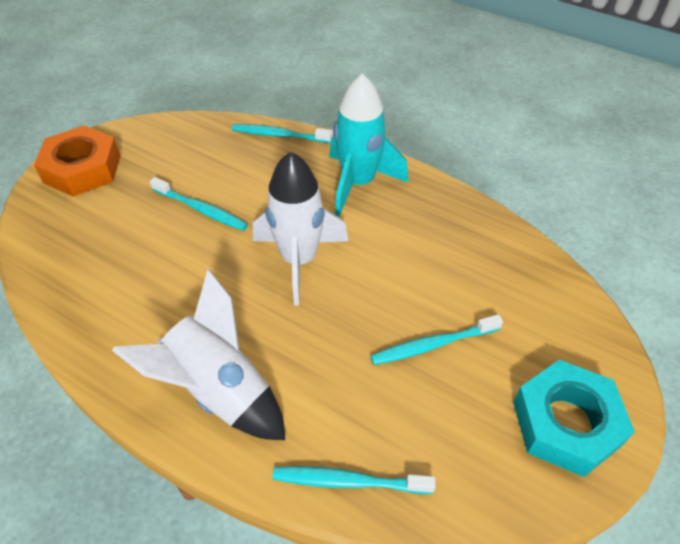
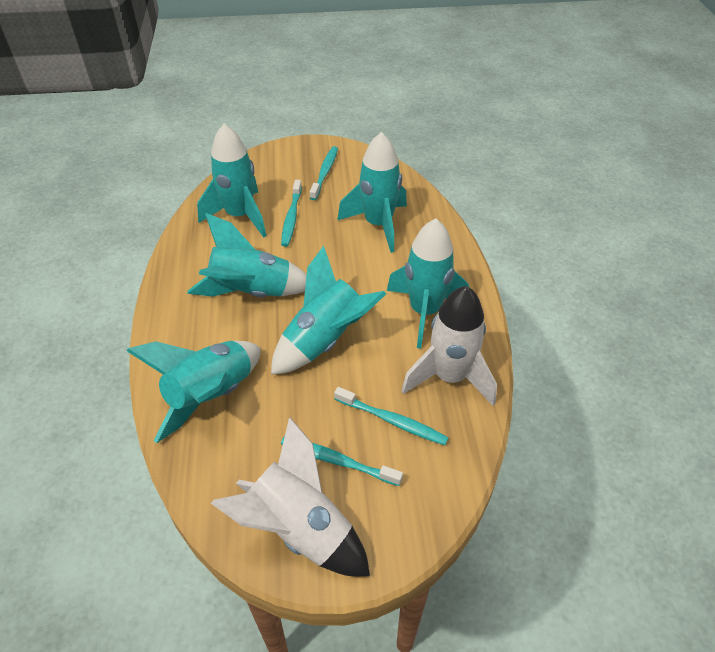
orange nut: 1 -> 0
turquoise nut: 1 -> 0
turquoise rocket: 1 -> 6

